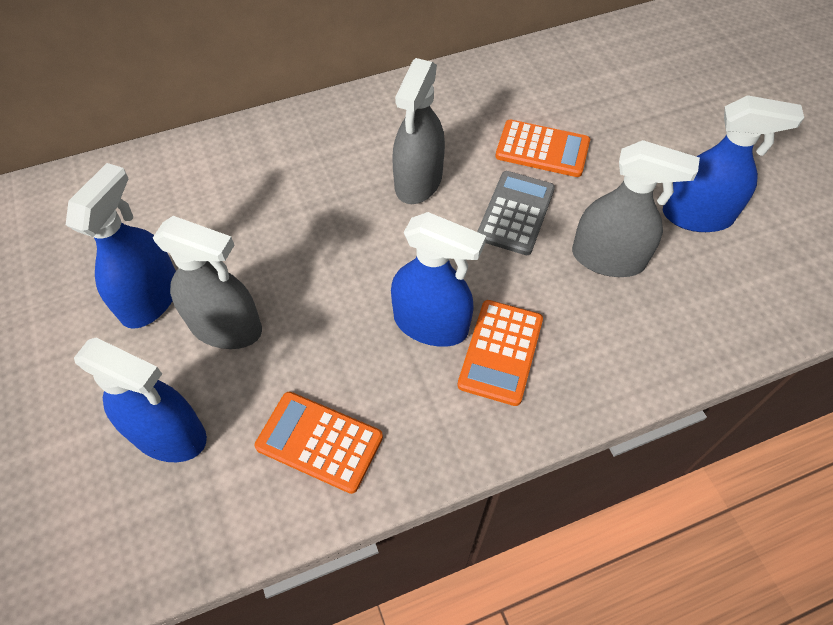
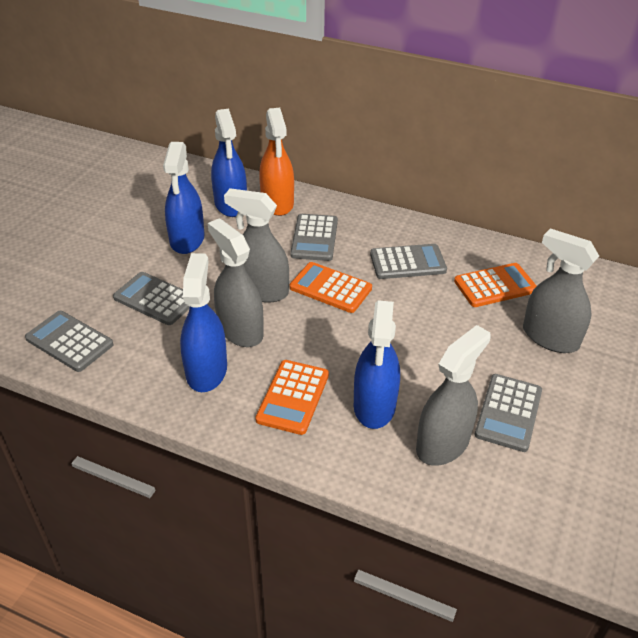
grey calculator: 1 -> 5
grey spray bottle: 3 -> 4
orange spray bottle: 0 -> 1

